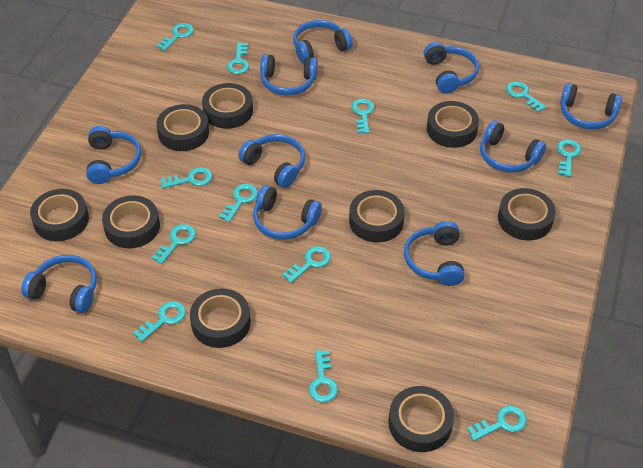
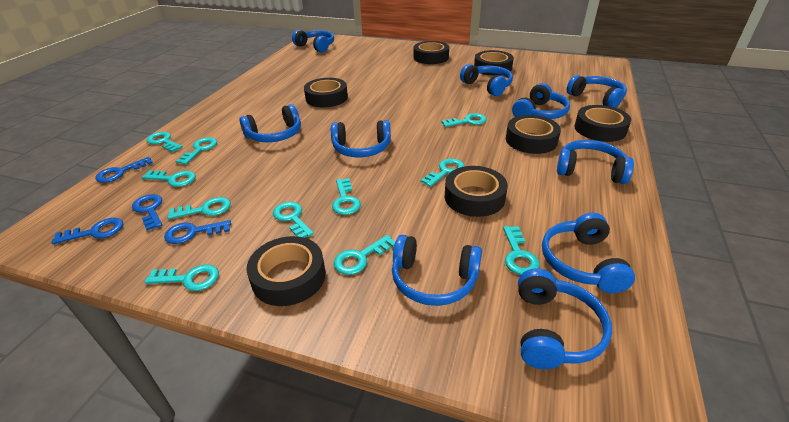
black tape: 9 -> 7
blue key: 0 -> 4
turquoise key: 12 -> 11

